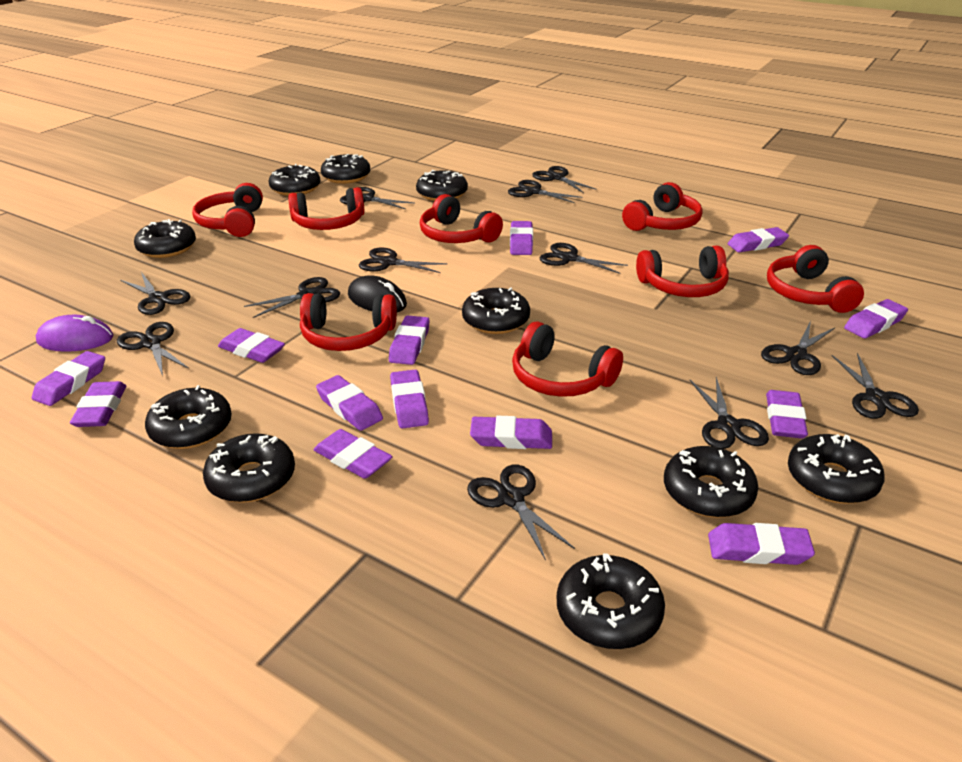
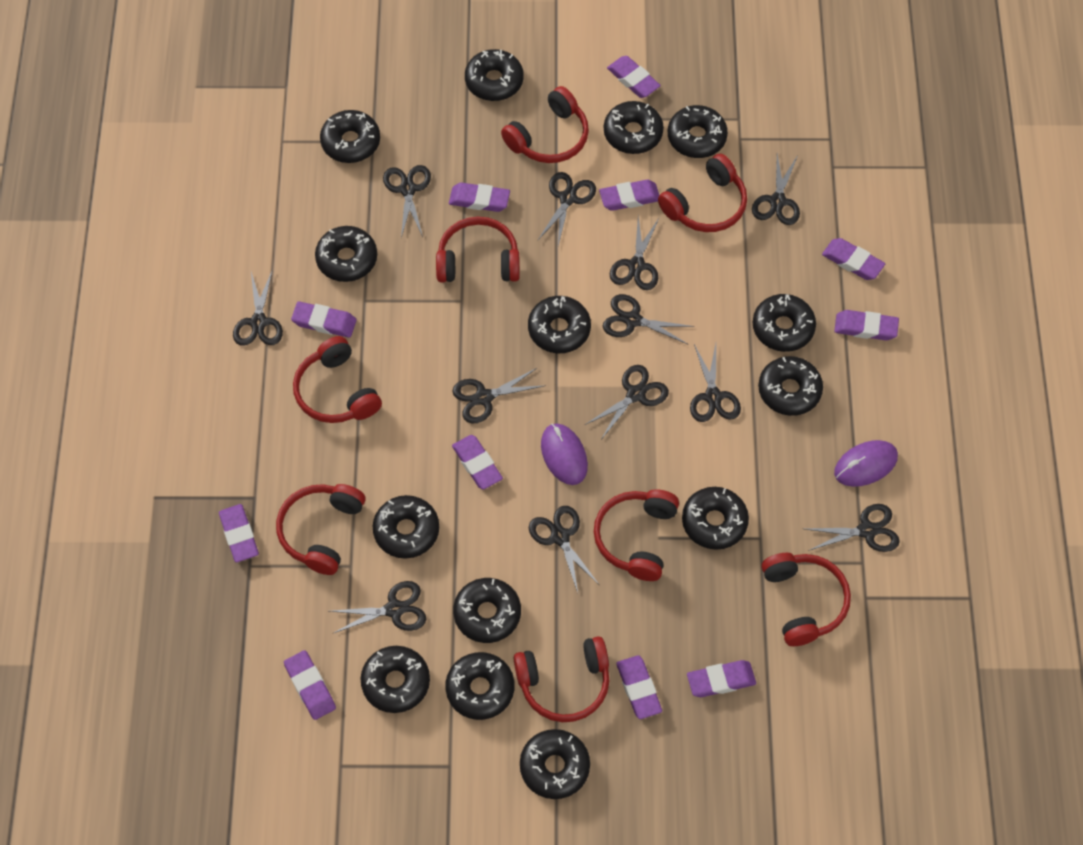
black donut: 10 -> 14
black mouse: 1 -> 0
purple eraser: 13 -> 11
purple mouse: 1 -> 2

